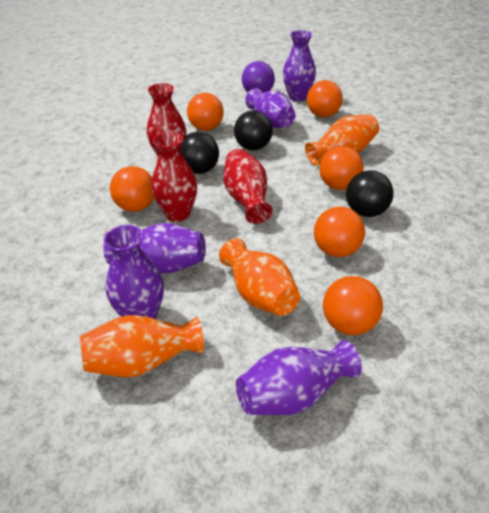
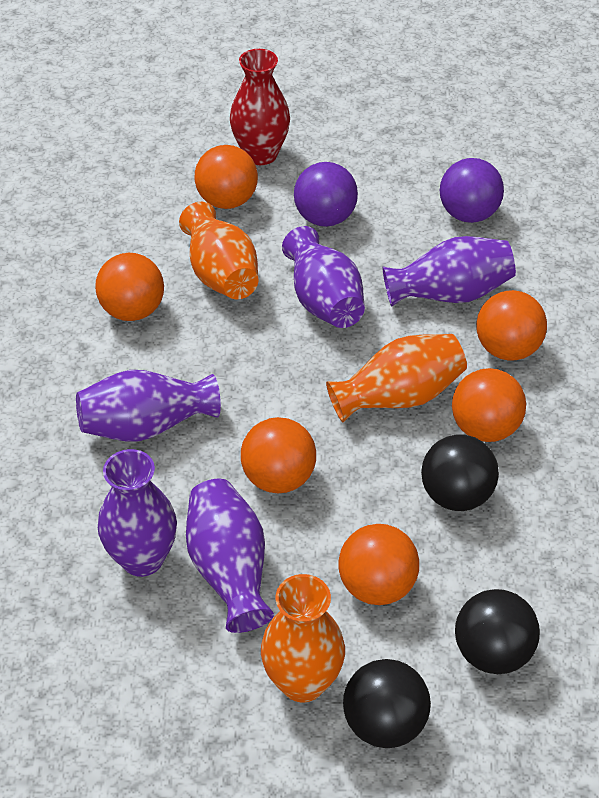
purple ball: 1 -> 2
red vase: 3 -> 1

